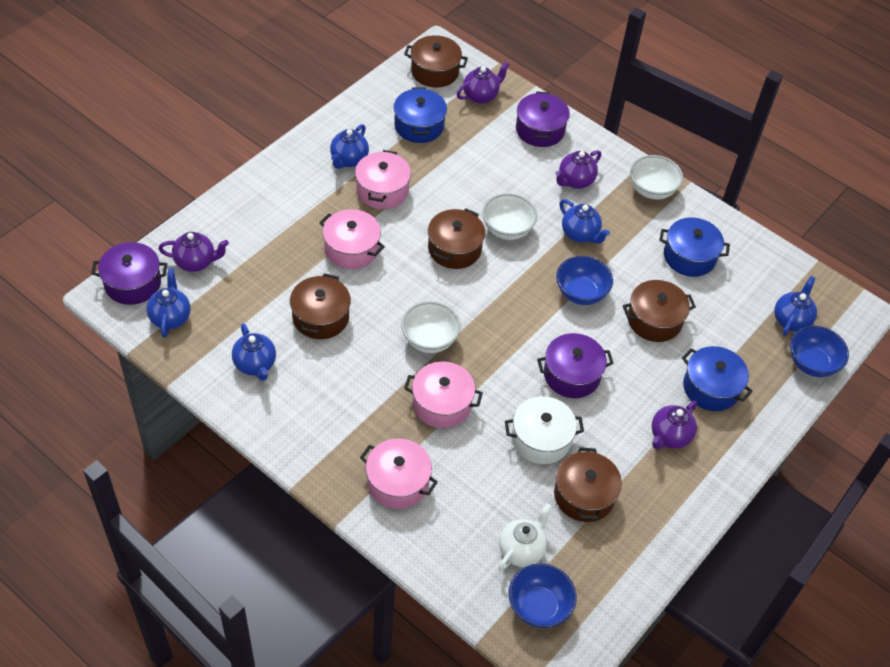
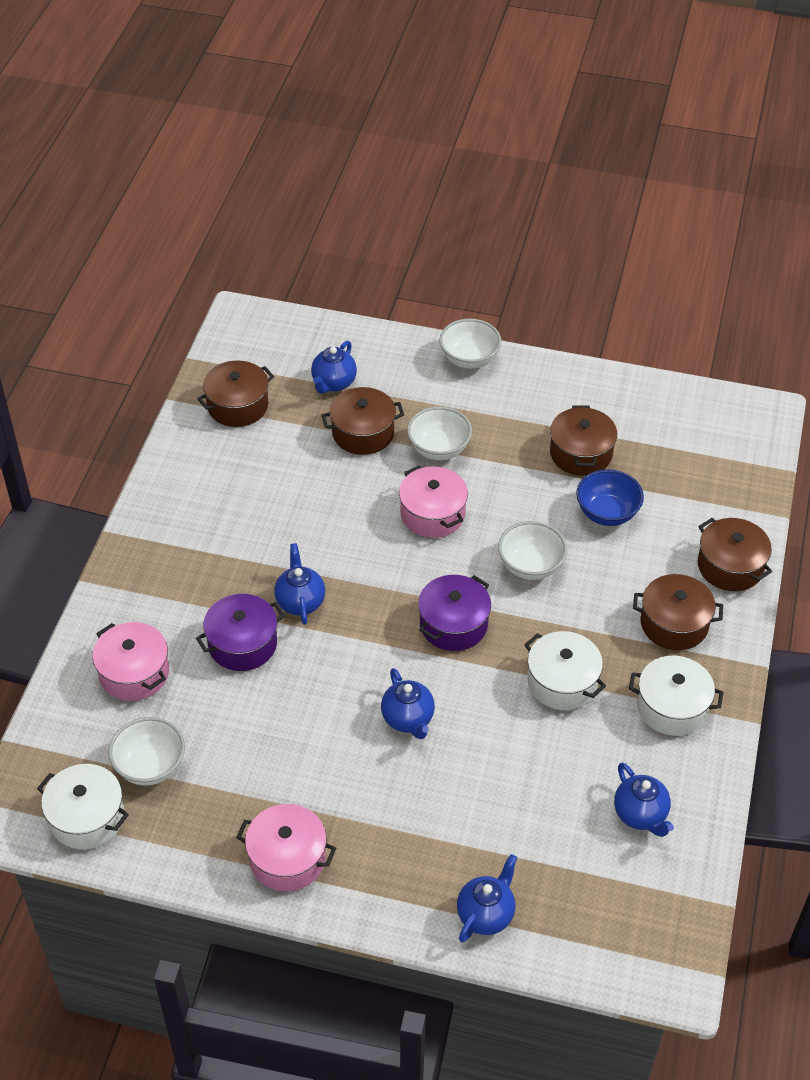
blue bowl: 3 -> 1
blue pot: 3 -> 0
pink pot: 4 -> 3
purple pot: 3 -> 2
purple teapot: 4 -> 0
white bowl: 3 -> 4
white pot: 1 -> 3
white teapot: 1 -> 0

